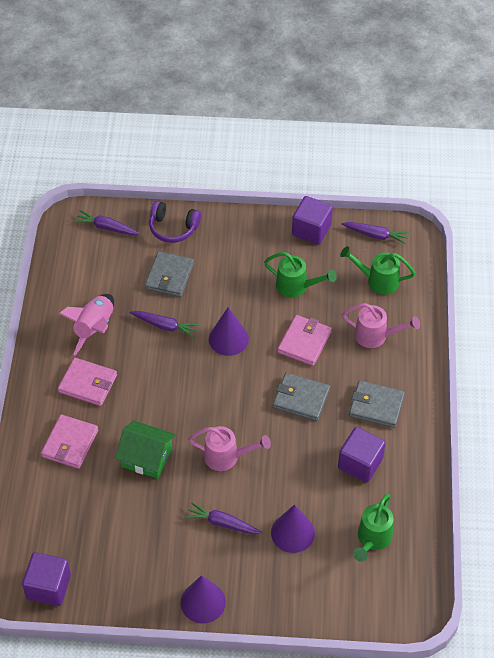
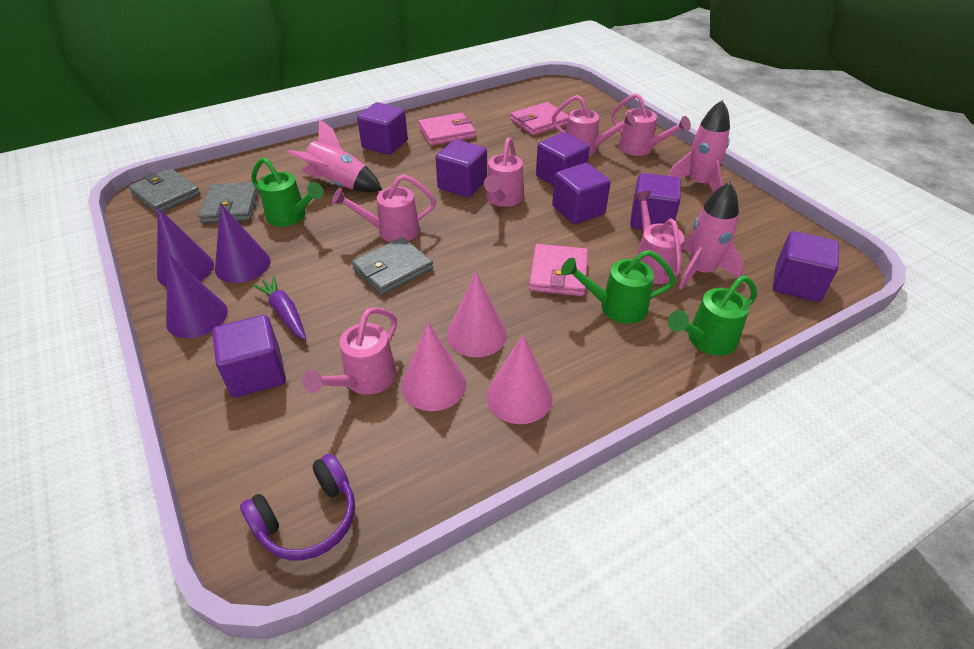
green house: 1 -> 0
pink cone: 0 -> 3
pink rocket: 1 -> 3
pink watering can: 2 -> 6
purple carrot: 4 -> 1
purple cube: 3 -> 7

